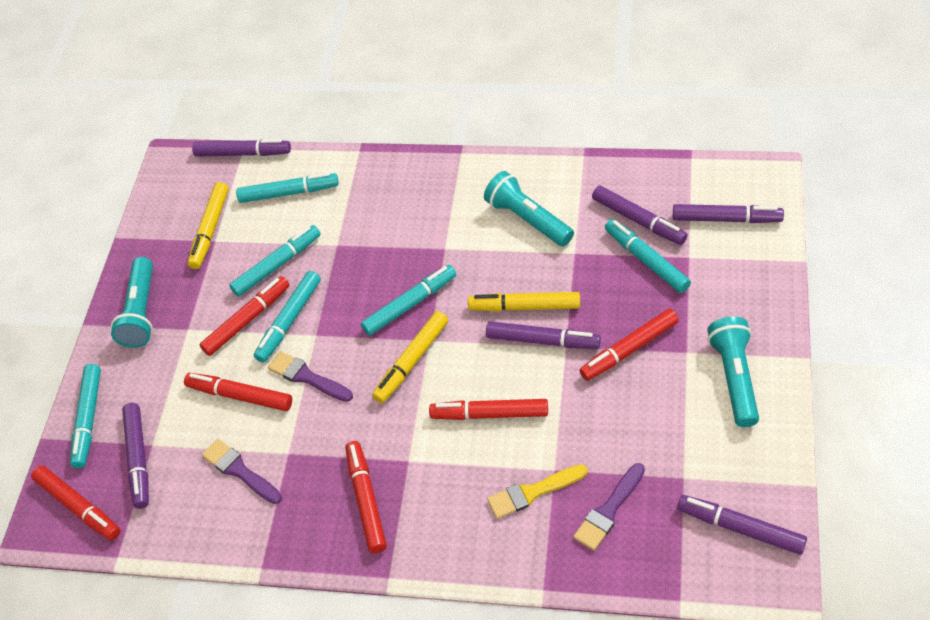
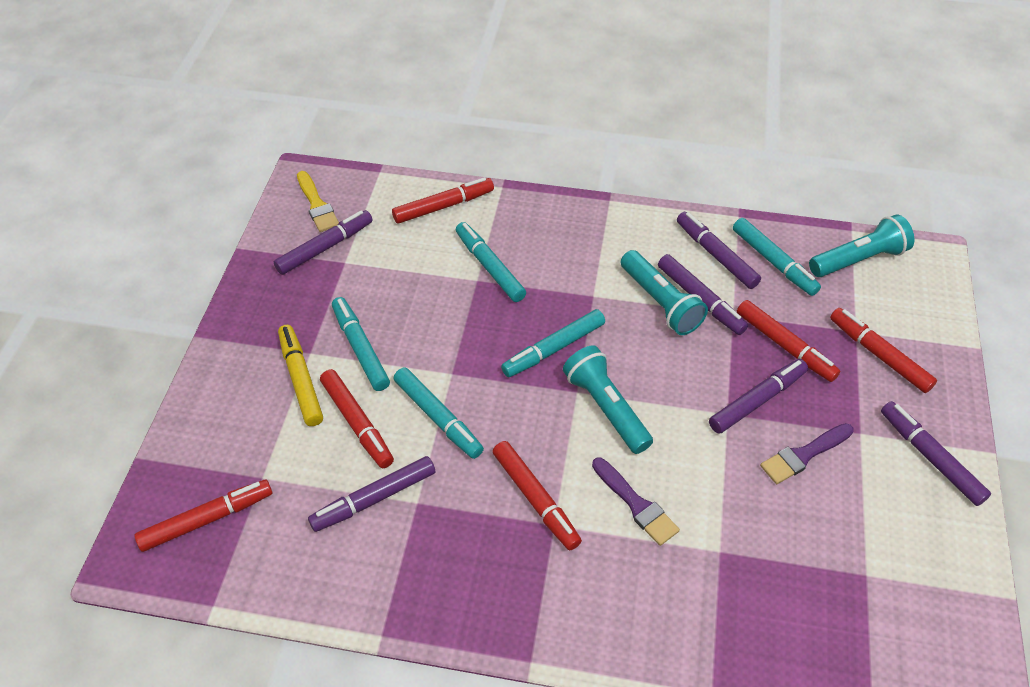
purple brush: 3 -> 2
turquoise marker: 6 -> 5
yellow marker: 3 -> 1

